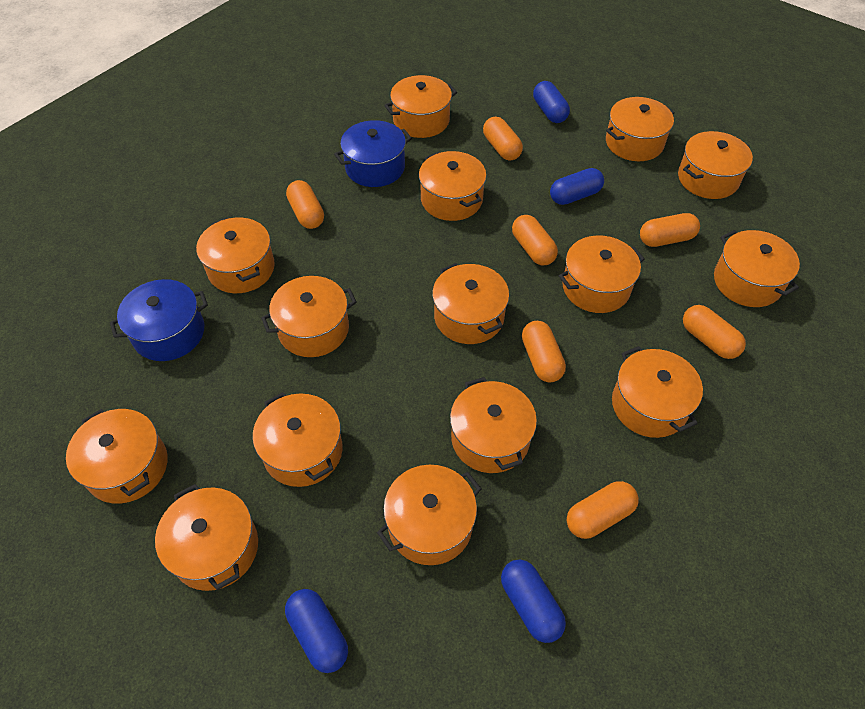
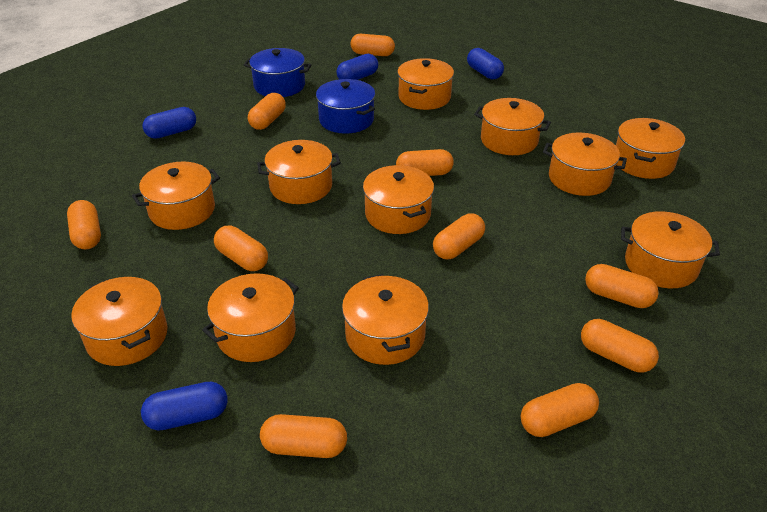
orange capsule: 7 -> 10
orange pot: 15 -> 11

